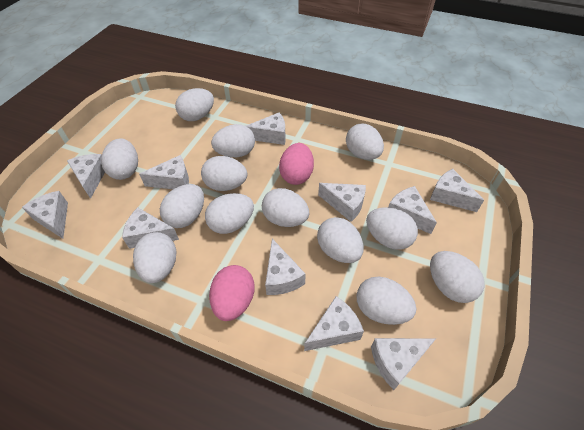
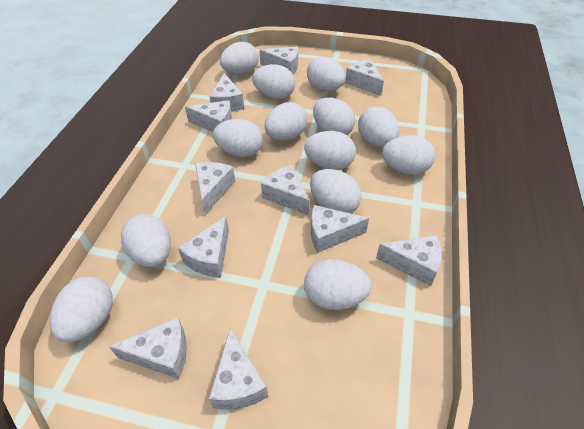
pink egg: 2 -> 0

